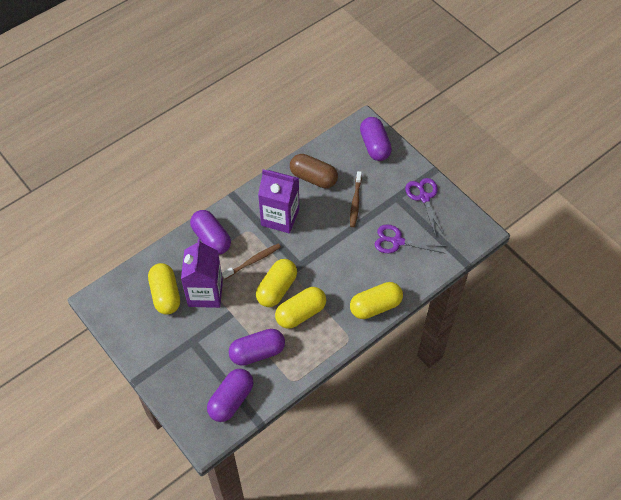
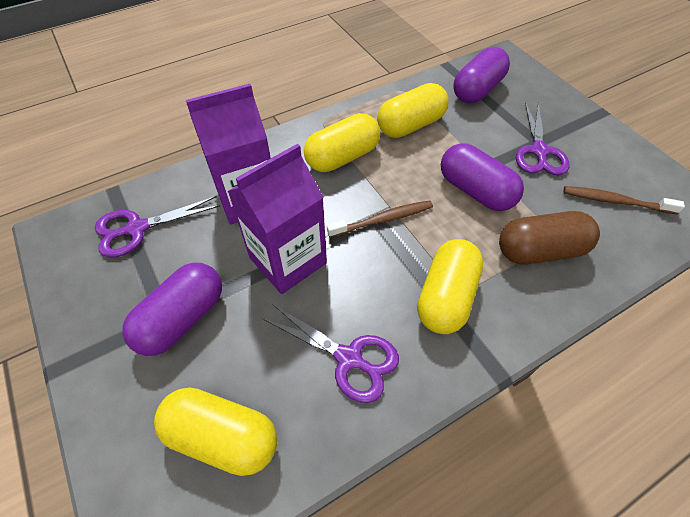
purple capsule: 4 -> 3
purple scissors: 2 -> 3

